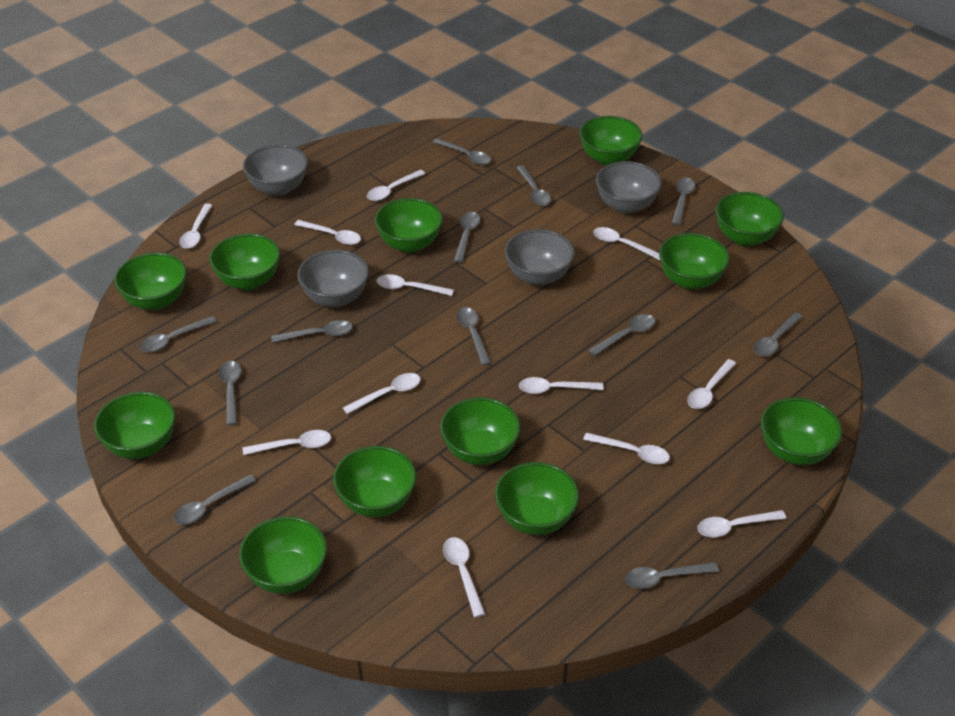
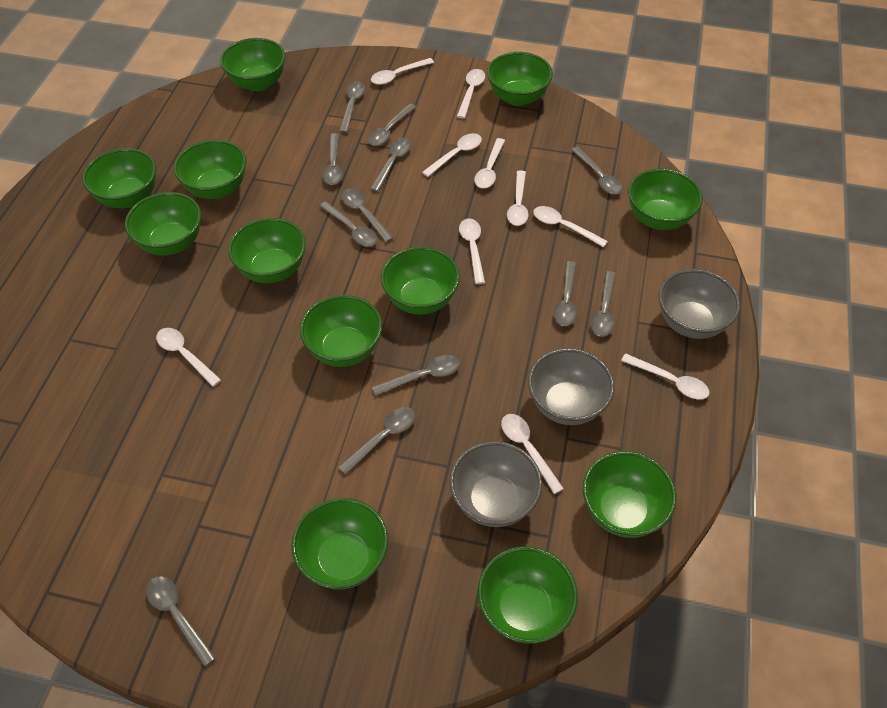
grey bowl: 4 -> 3
white spoon: 12 -> 10

